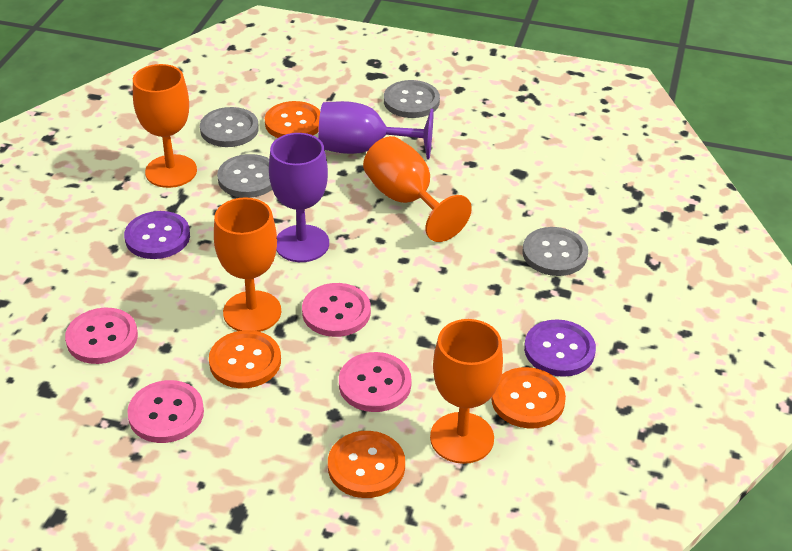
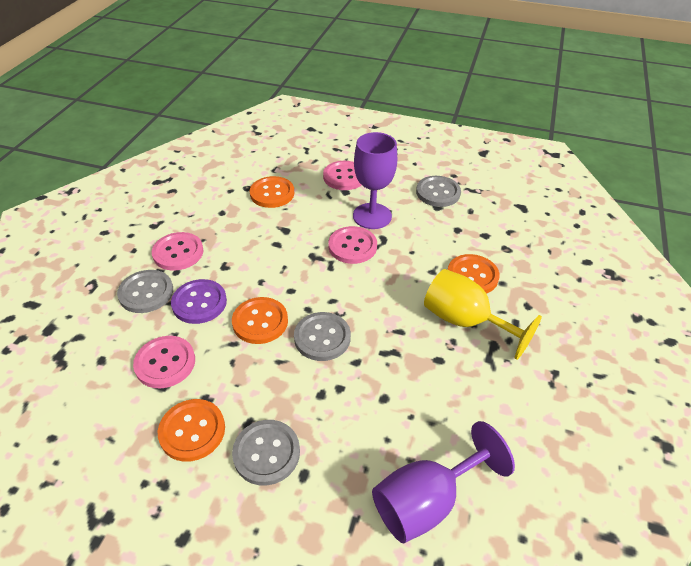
orange goblet: 4 -> 0
purple button: 2 -> 1
yellow goblet: 0 -> 1

